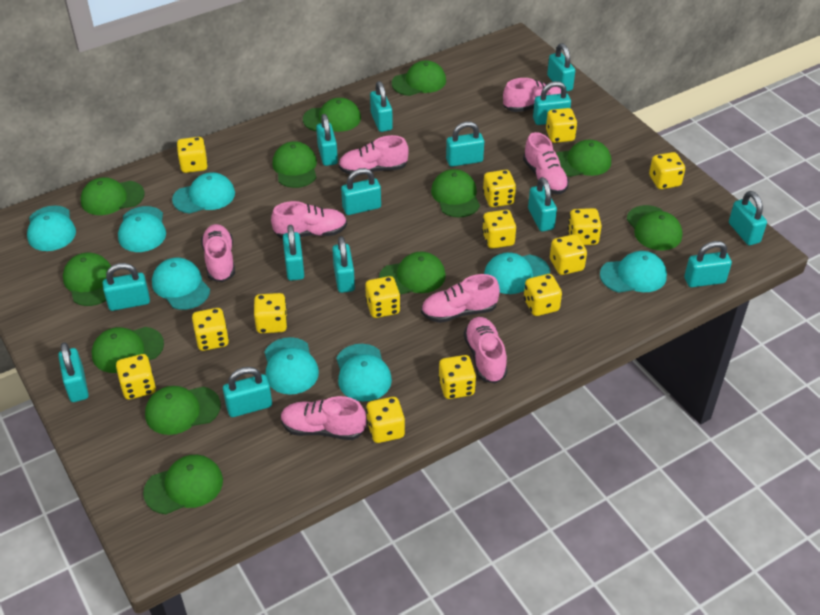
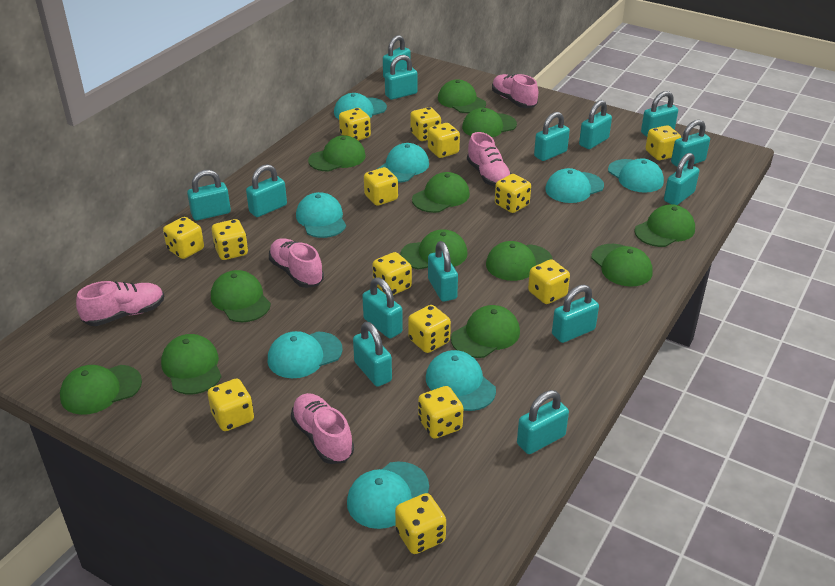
pink shoe: 8 -> 5

